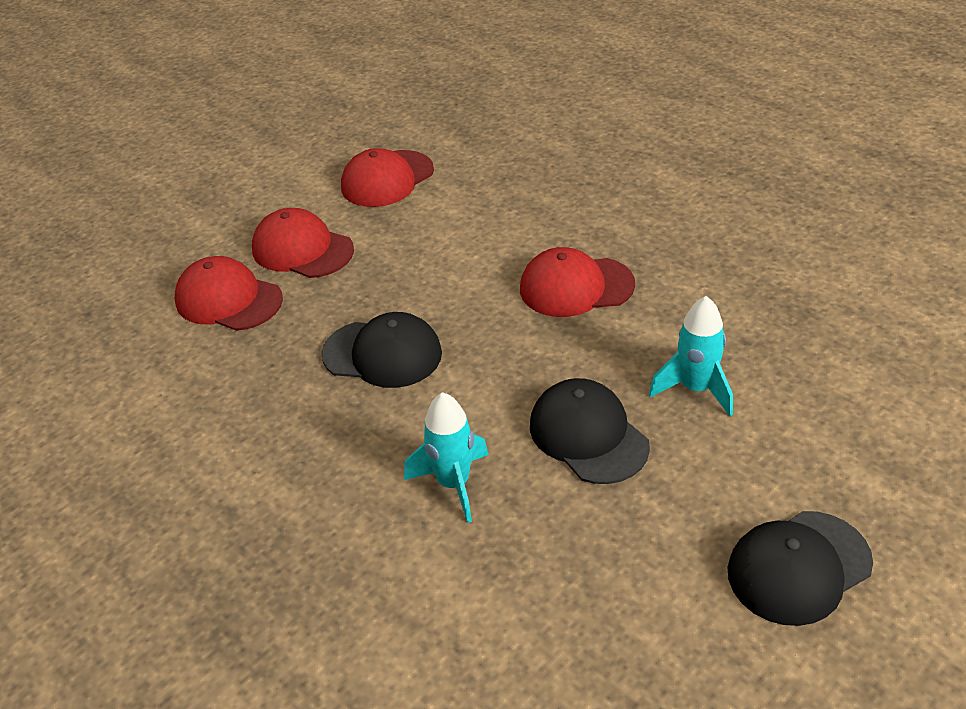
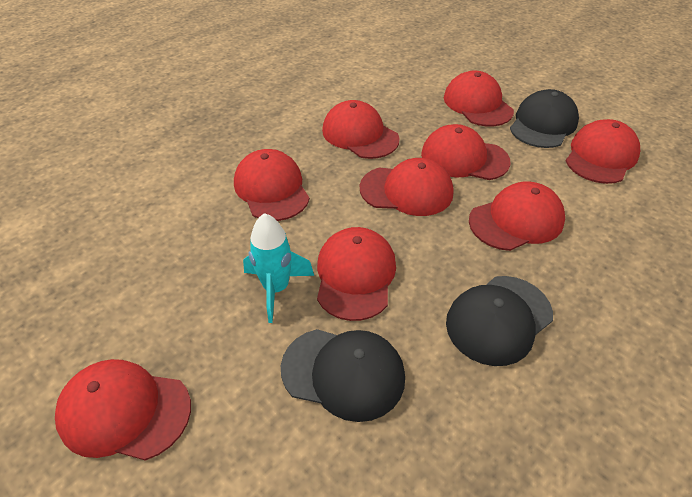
red cap: 4 -> 9
turquoise rocket: 2 -> 1

